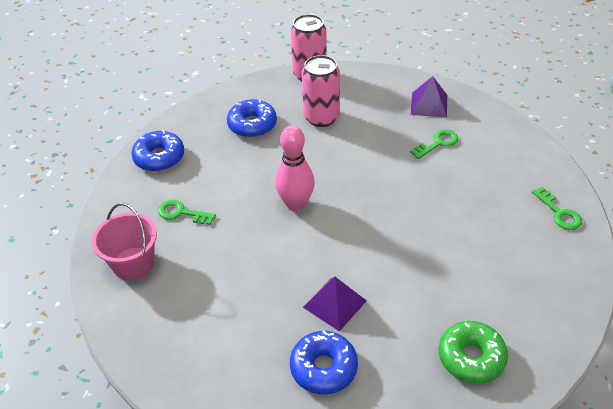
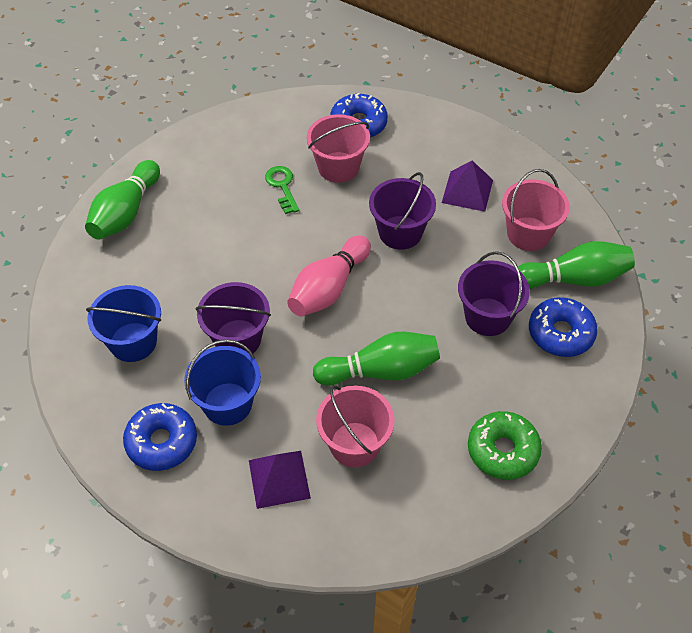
blue bucket: 0 -> 2
green bowling pin: 0 -> 3
green key: 3 -> 1
pink bucket: 1 -> 3
pink can: 2 -> 0
purple bucket: 0 -> 3

